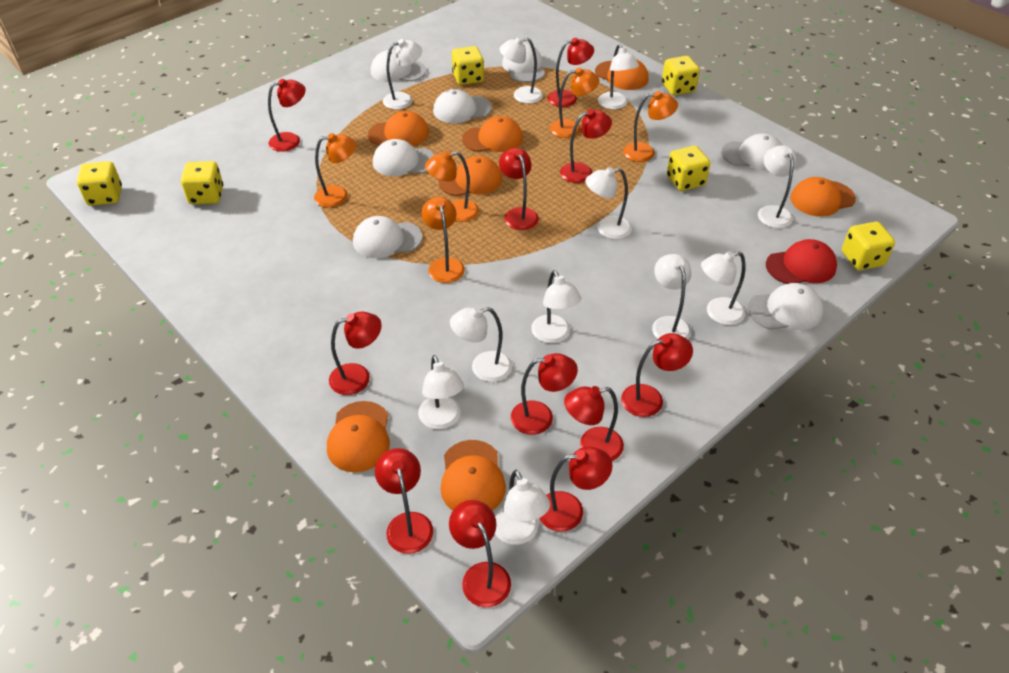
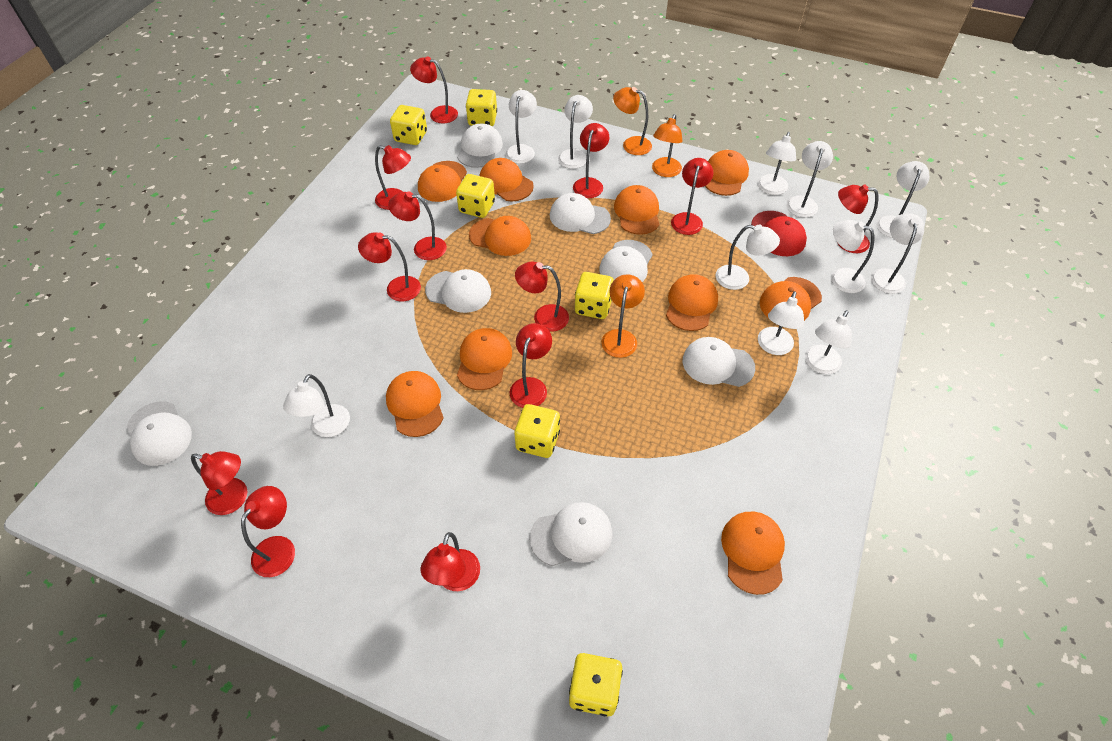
orange cap: 7 -> 10
orange lamp: 5 -> 3
red lamp: 11 -> 12

